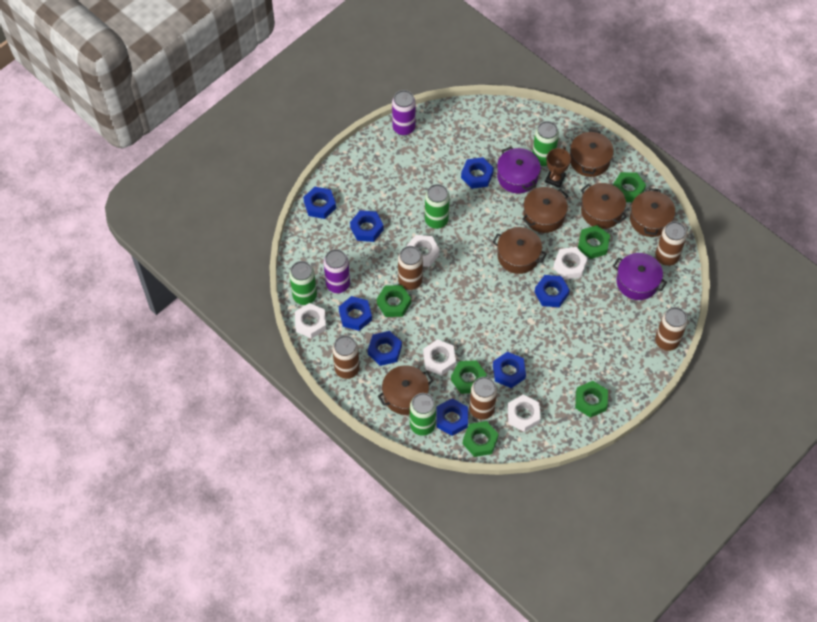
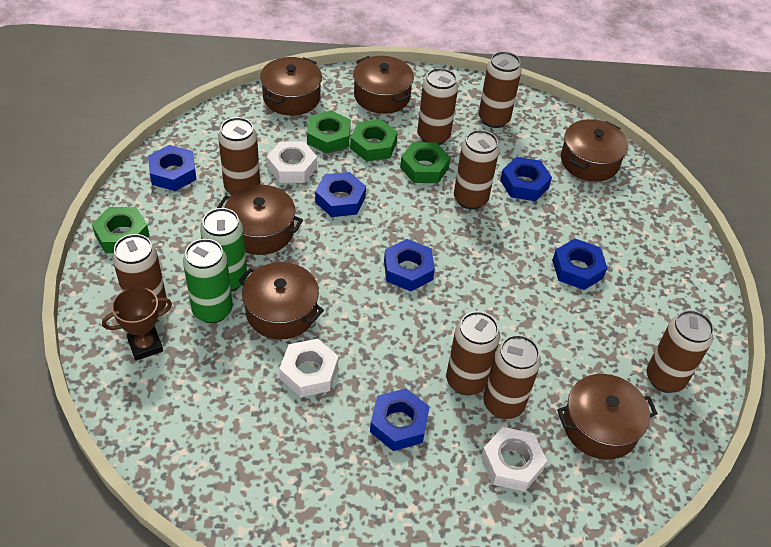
blue nut: 8 -> 6
brown can: 5 -> 8
green can: 4 -> 2
green nut: 6 -> 4
purple can: 2 -> 0
purple pot: 2 -> 0
white nut: 5 -> 3

